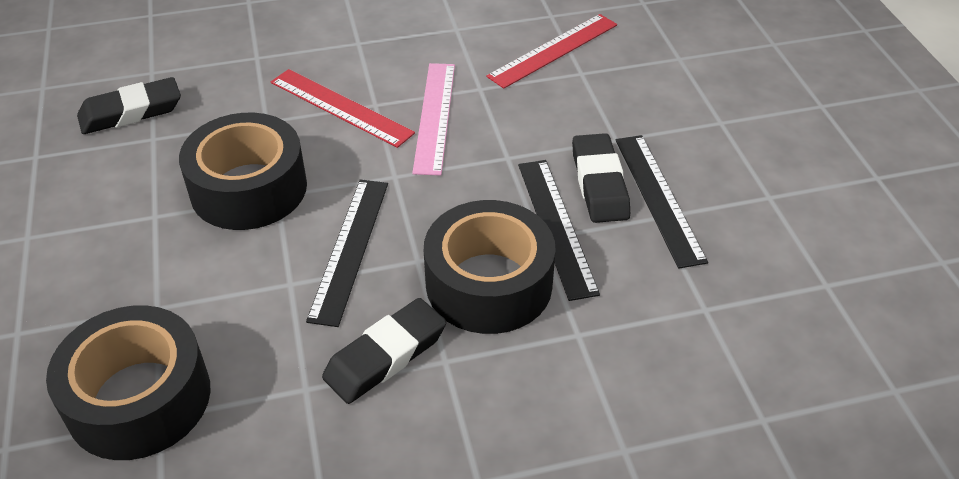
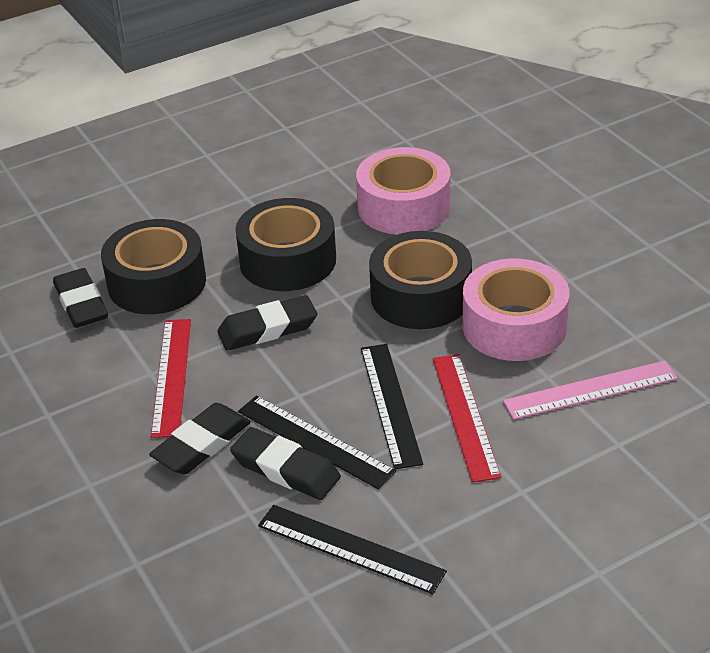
black eraser: 3 -> 4
pink tape: 0 -> 2

